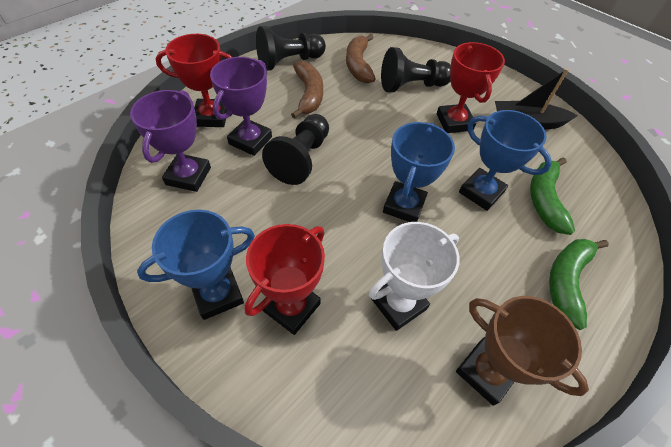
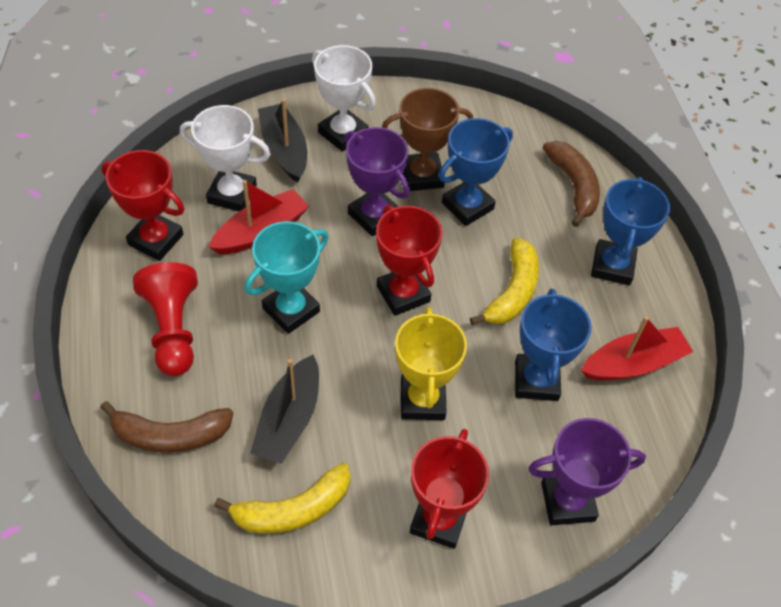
black boat: 1 -> 2
black pawn: 3 -> 0
green banana: 2 -> 0
red boat: 0 -> 2
red pawn: 0 -> 1
turquoise trophy: 0 -> 1
white trophy: 1 -> 2
yellow banana: 0 -> 2
yellow trophy: 0 -> 1

